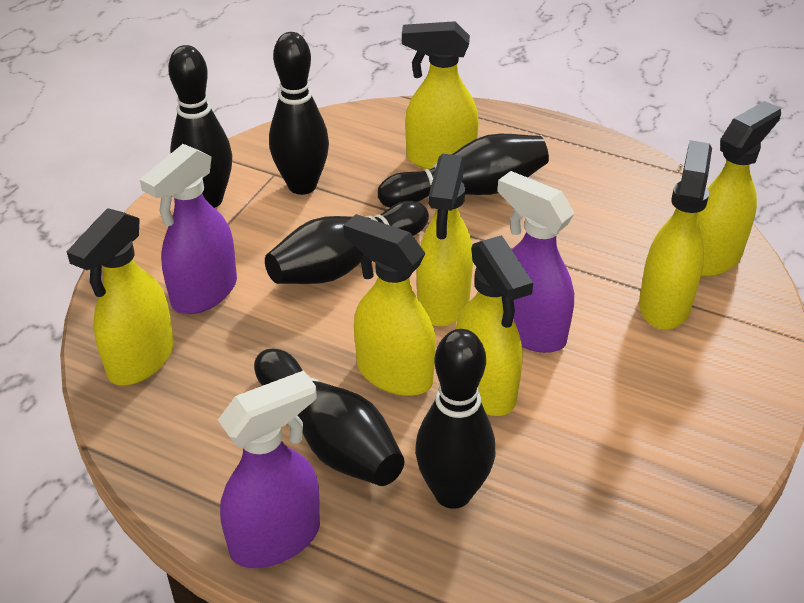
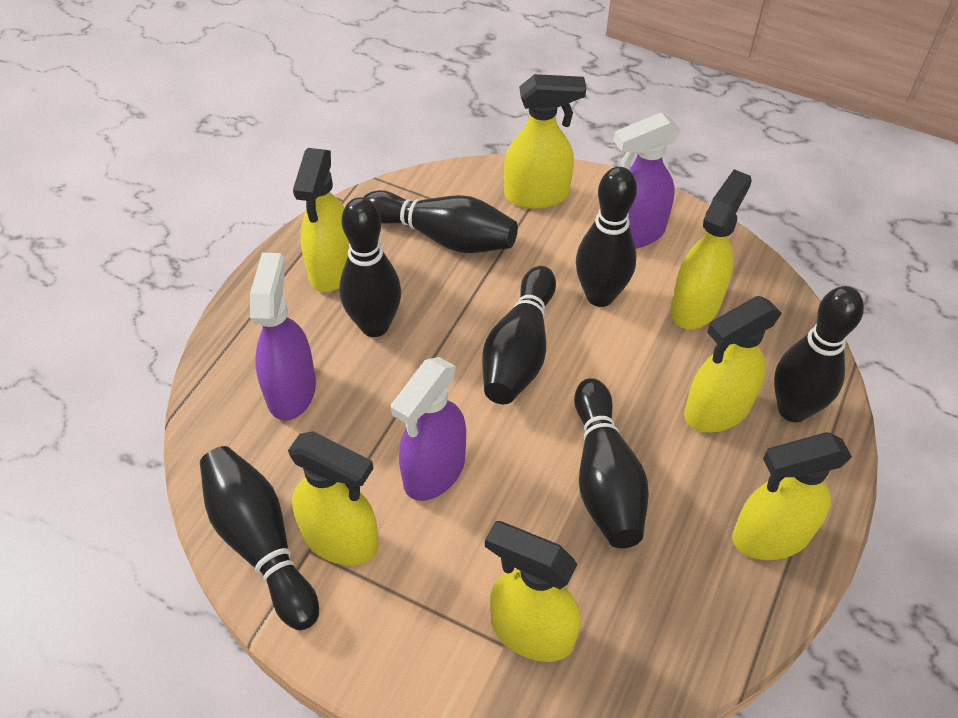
black bowling pin: 6 -> 7

